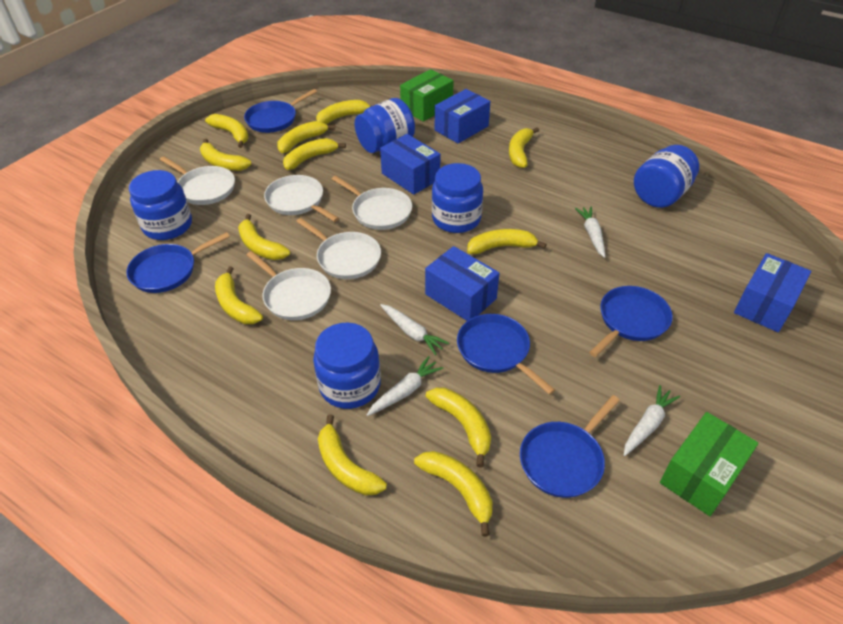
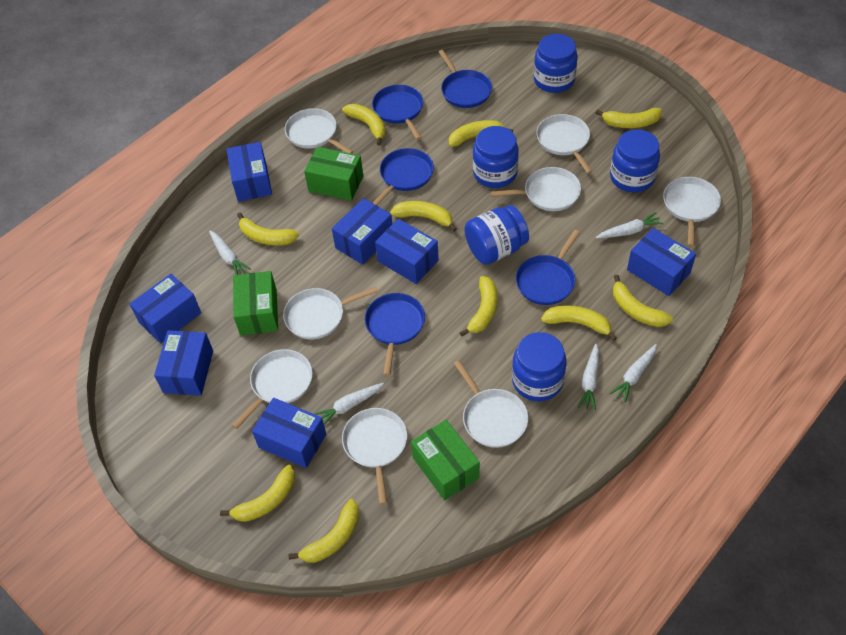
blue box: 4 -> 7
green box: 2 -> 3
white carrot: 4 -> 5
white pan: 5 -> 8
yellow banana: 12 -> 10

